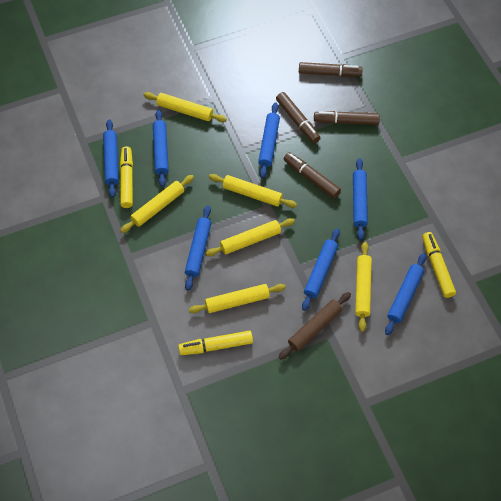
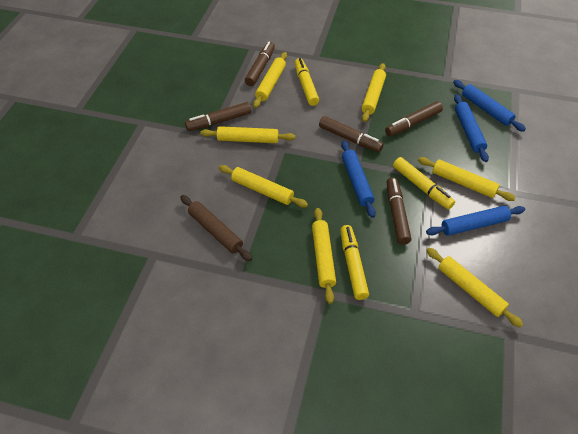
blue rolling pin: 7 -> 4
brown marker: 4 -> 5
yellow rolling pin: 6 -> 7

